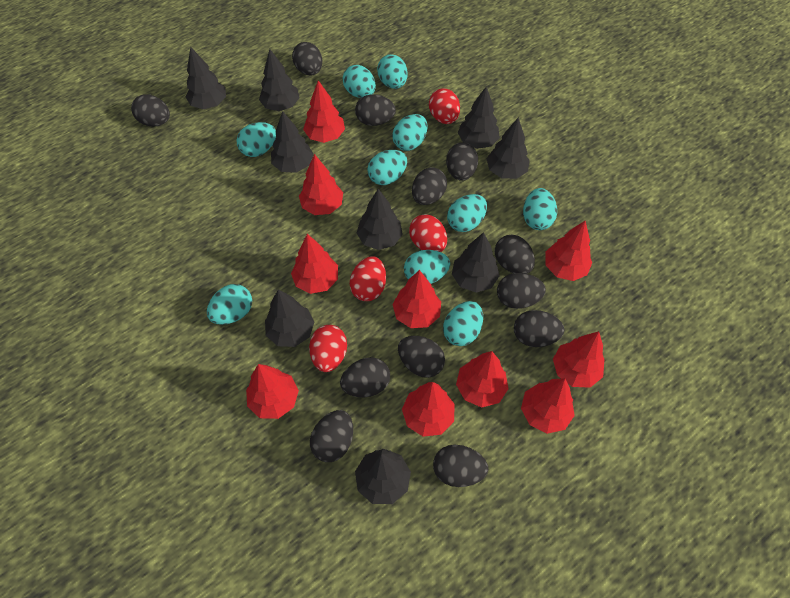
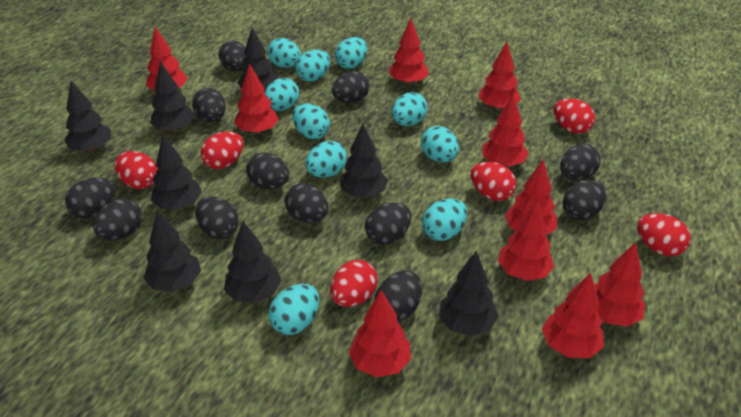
black tree: 9 -> 8
red egg: 4 -> 6

